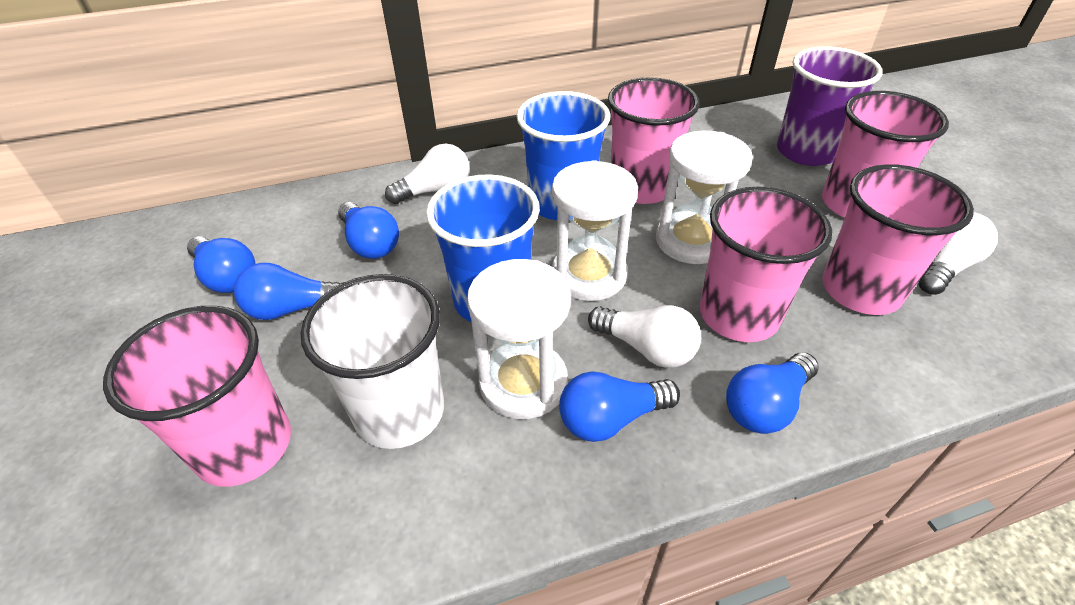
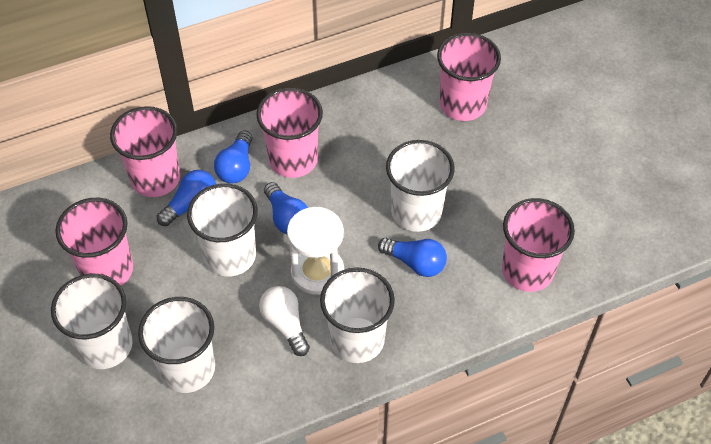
blue cup: 2 -> 0
blue light bulb: 5 -> 4
purple cup: 1 -> 0
white cup: 1 -> 5
white hourglass: 3 -> 1
white light bulb: 3 -> 1

